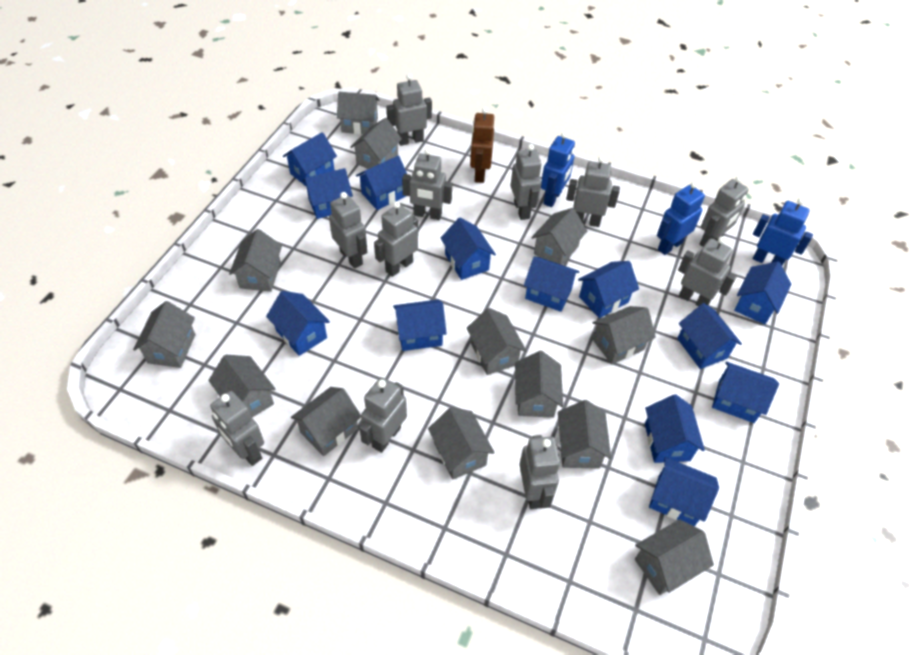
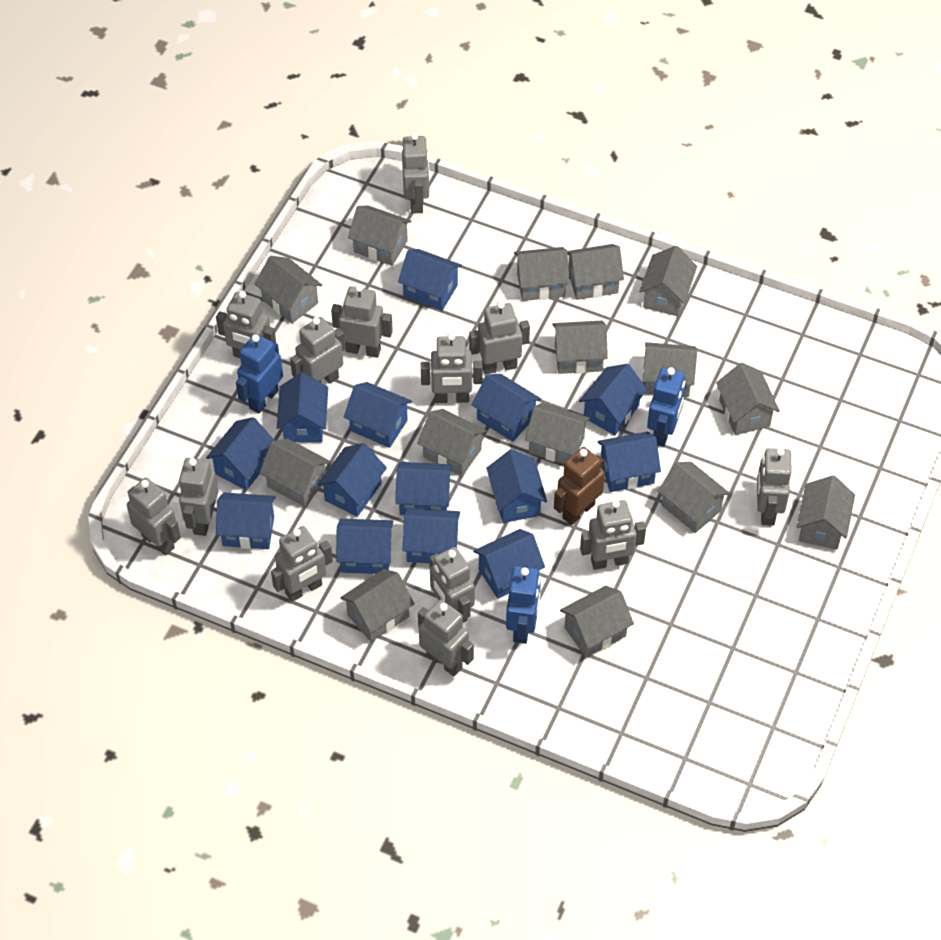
blue house: 13 -> 14
grey house: 13 -> 15
grey robot: 11 -> 13

